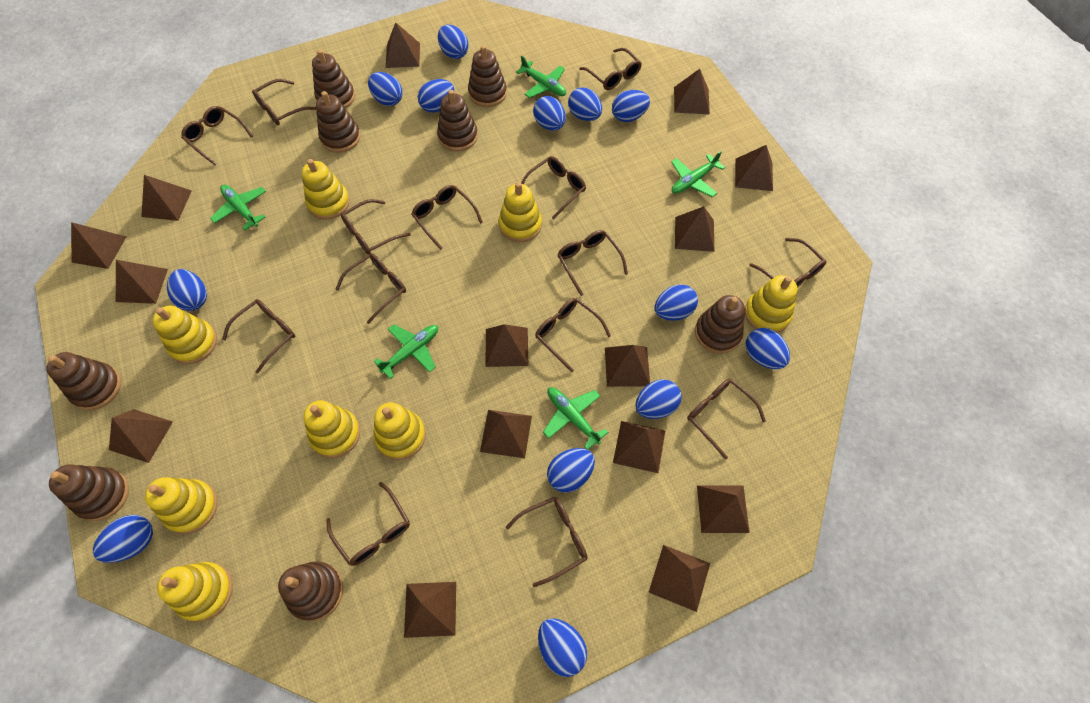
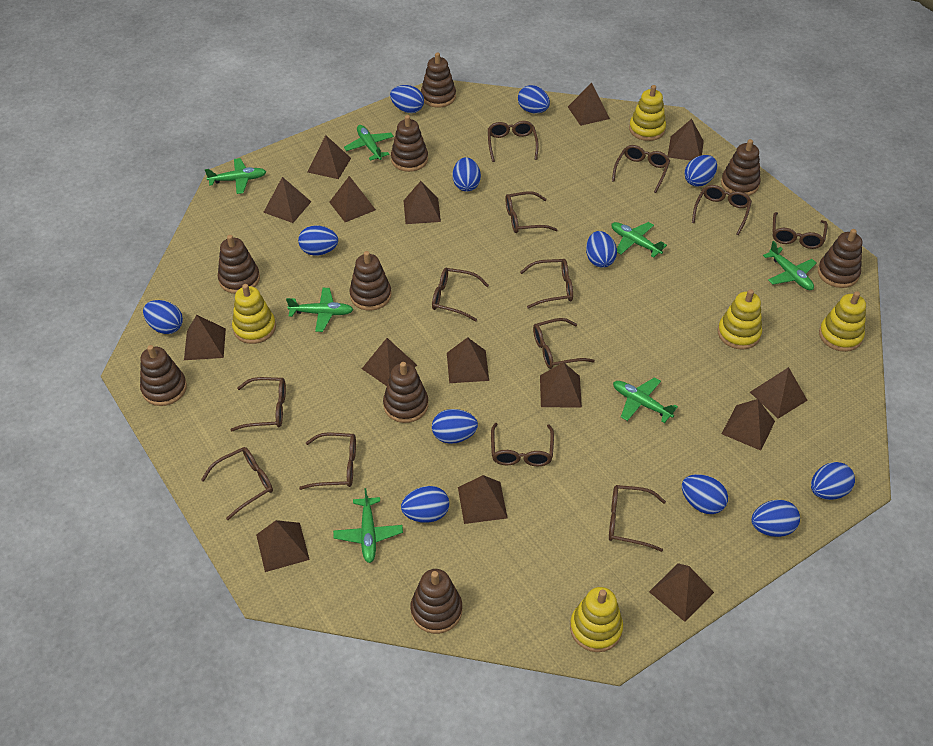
blue egg: 13 -> 12
brown glasses: 14 -> 13
brown stacking toy: 8 -> 9
green plane: 5 -> 7
yellow stacking toy: 8 -> 5

